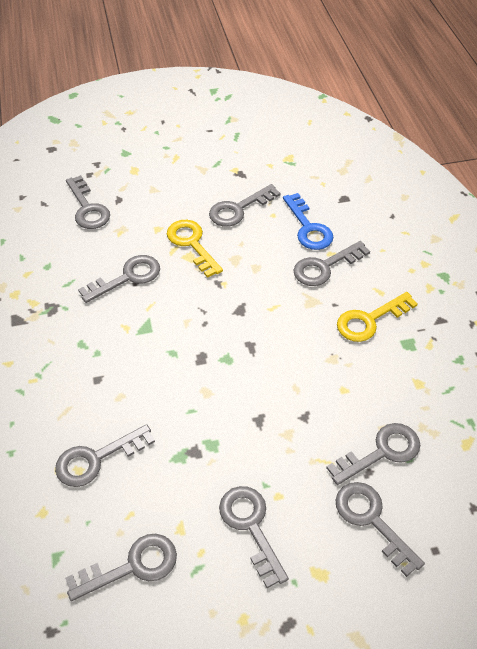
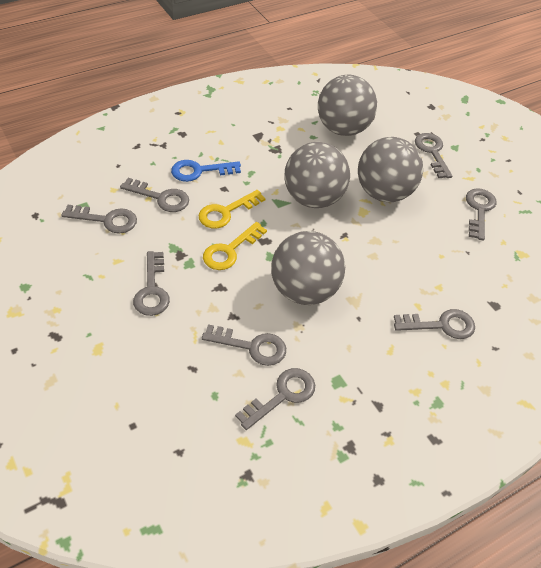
grey ball: 0 -> 4
grey key: 9 -> 8

